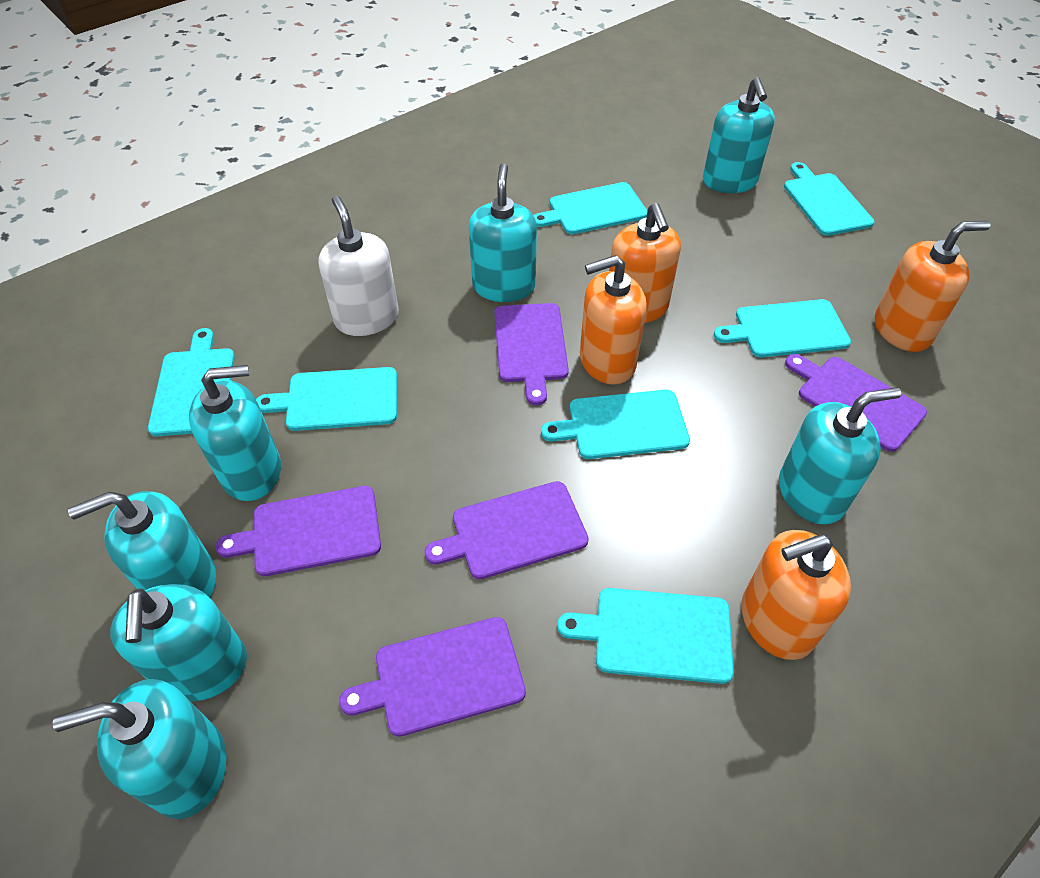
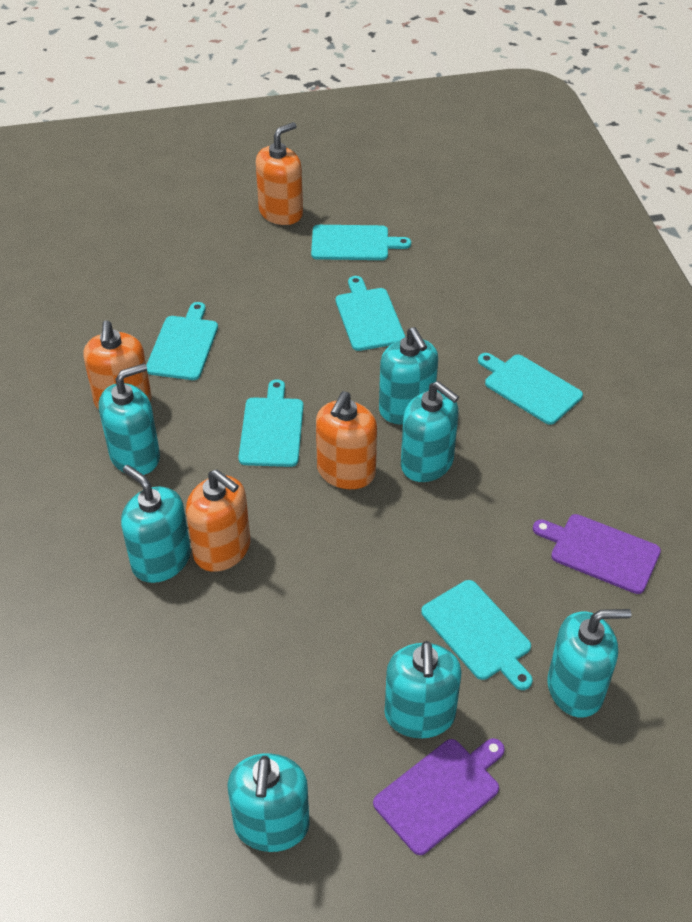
purple cutting board: 5 -> 2
turquoise cutting board: 7 -> 6
white soap dispenser: 1 -> 0

